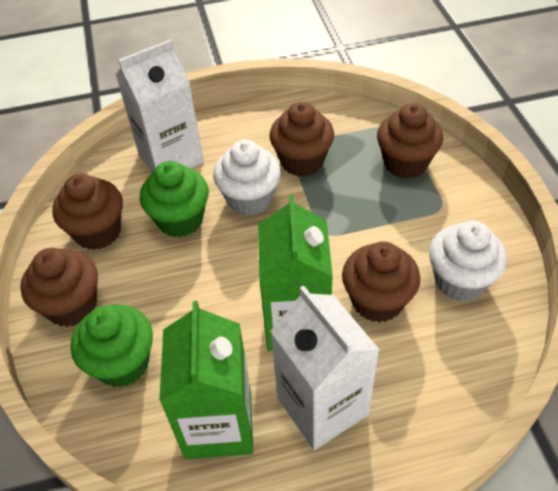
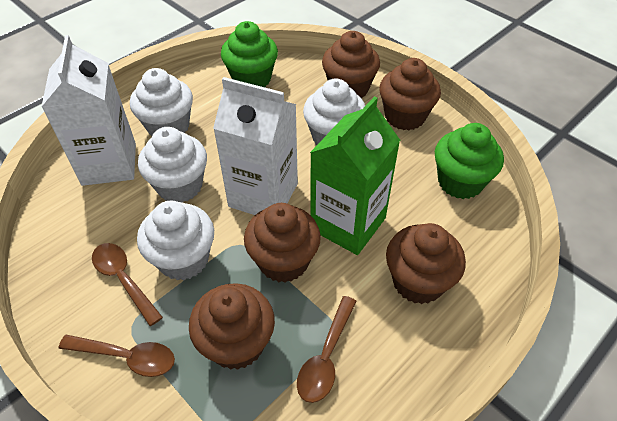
brown spoon: 0 -> 3
green carton: 2 -> 1
white cupcake: 2 -> 4

